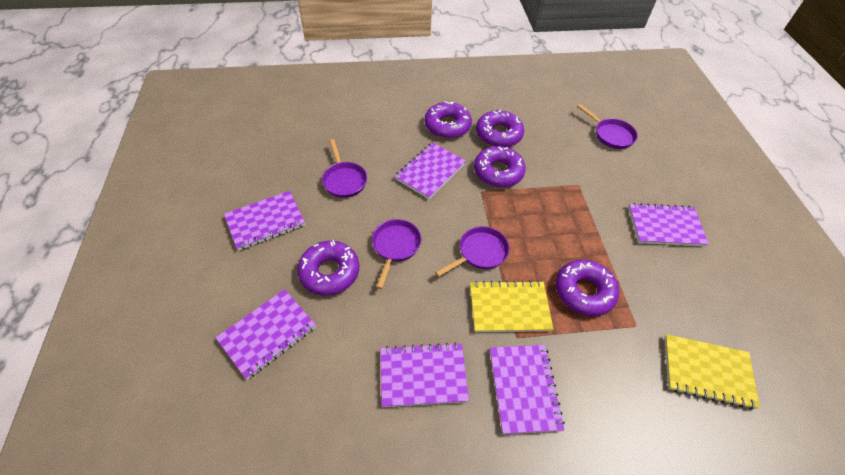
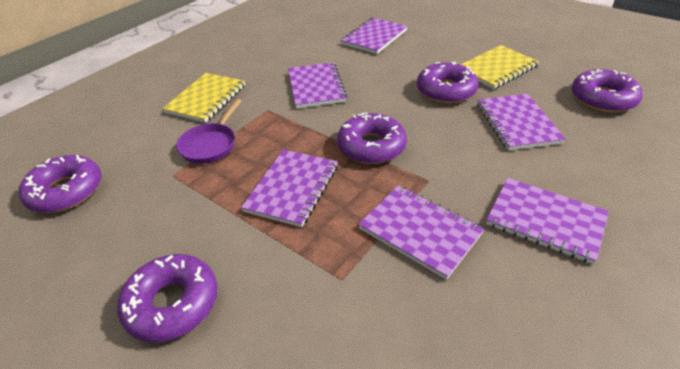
purple pan: 4 -> 1

